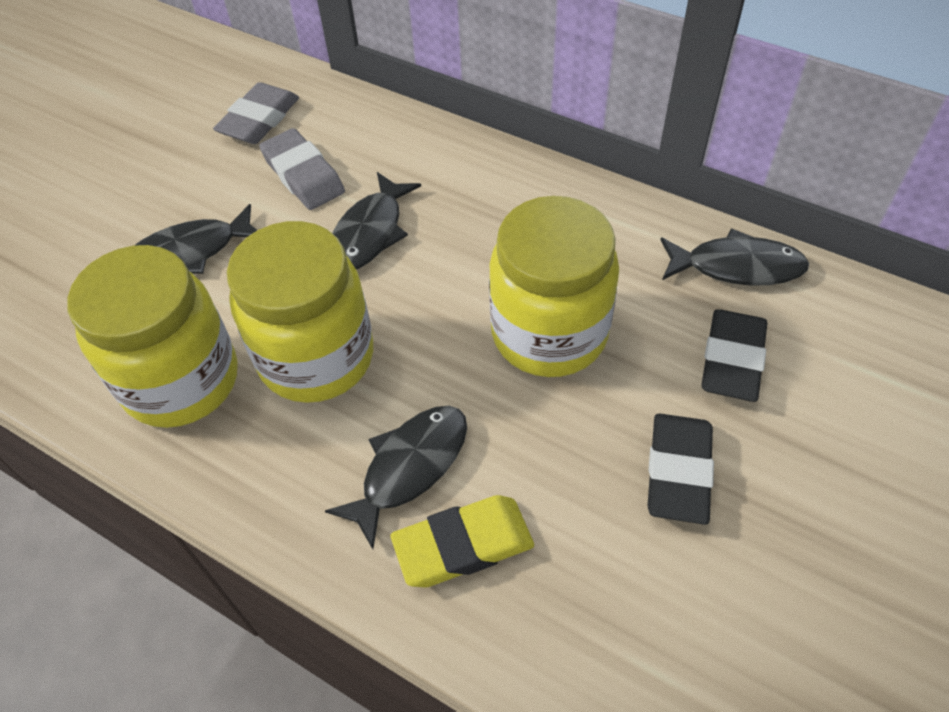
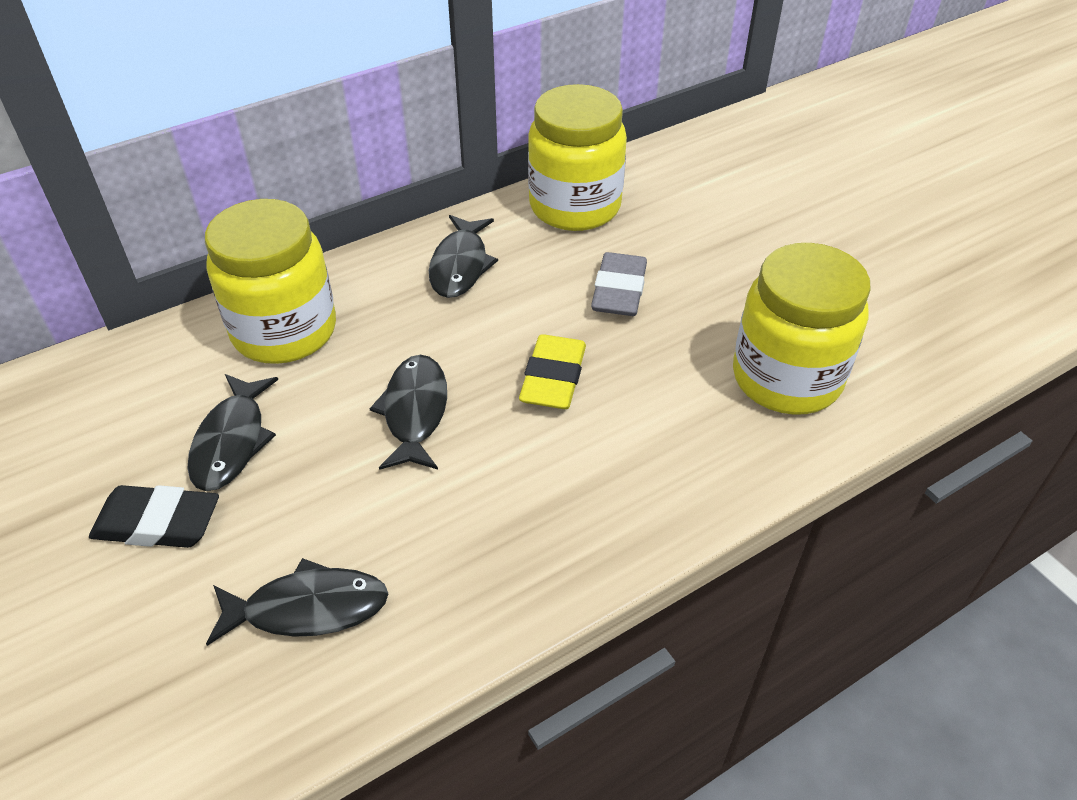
black eraser: 2 -> 1
grey eraser: 2 -> 1

